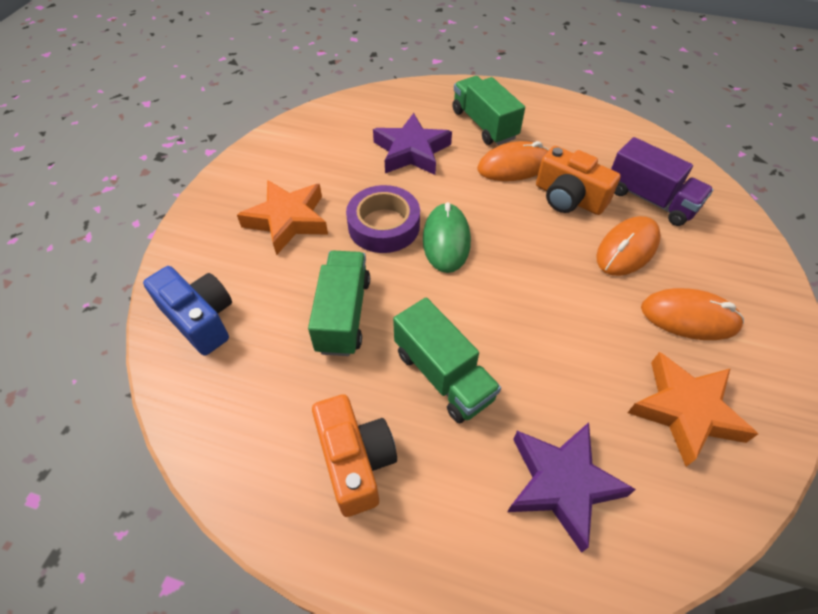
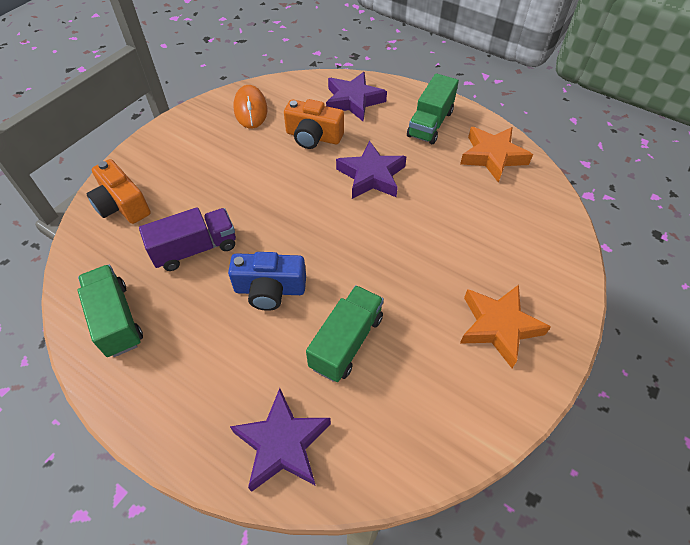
green mouse: 1 -> 0
orange mouse: 3 -> 1
purple star: 2 -> 3
purple tape: 1 -> 0

